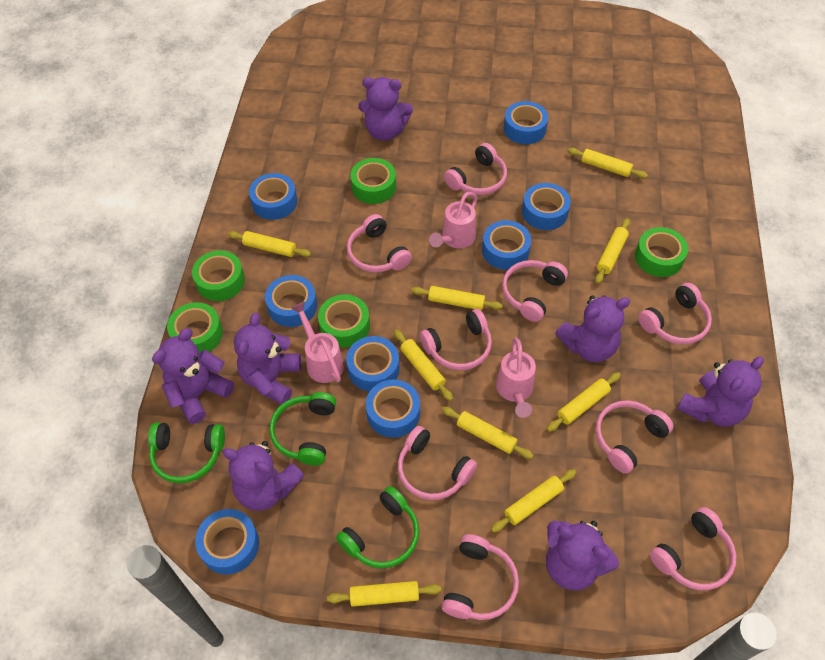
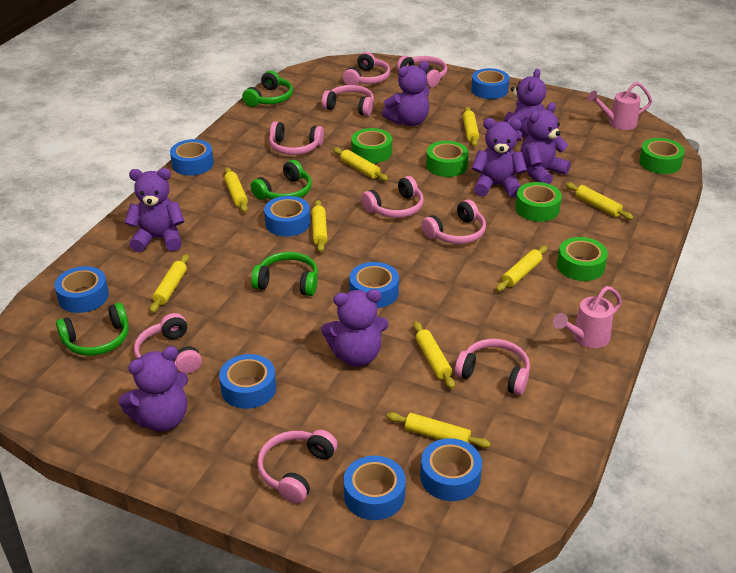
green headphones: 3 -> 4
pink watering can: 3 -> 2

